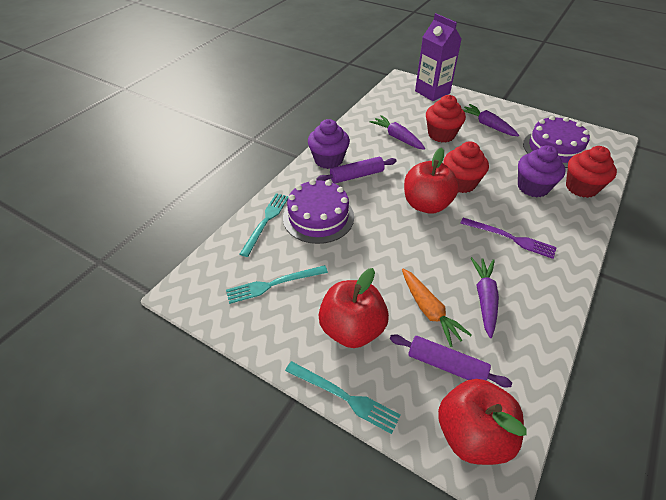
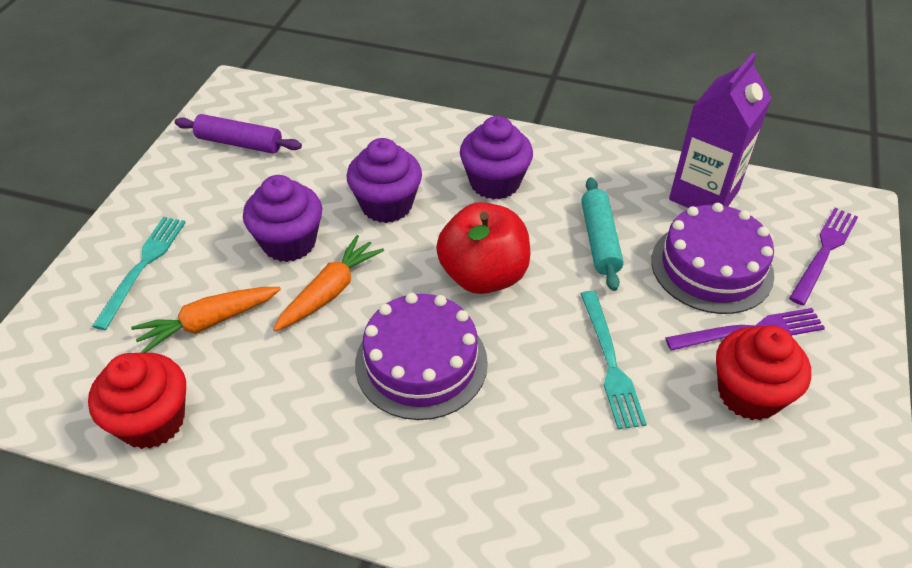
orange carrot: 1 -> 2
purple carrot: 3 -> 0
purple cupcake: 2 -> 3
purple fork: 1 -> 2
purple rolling pin: 2 -> 1
red apple: 3 -> 1
red cupcake: 3 -> 2
turquoise fork: 3 -> 2
turquoise rolling pin: 0 -> 1

